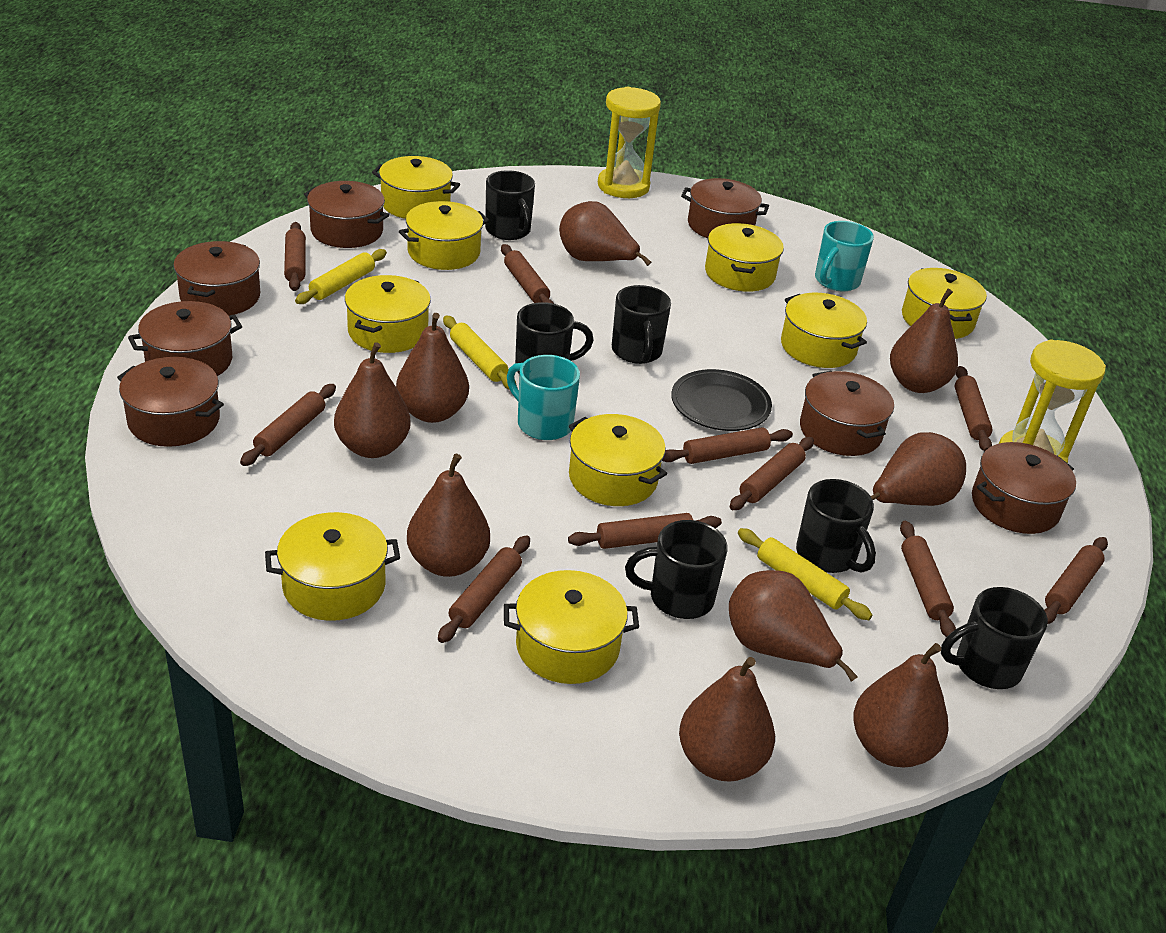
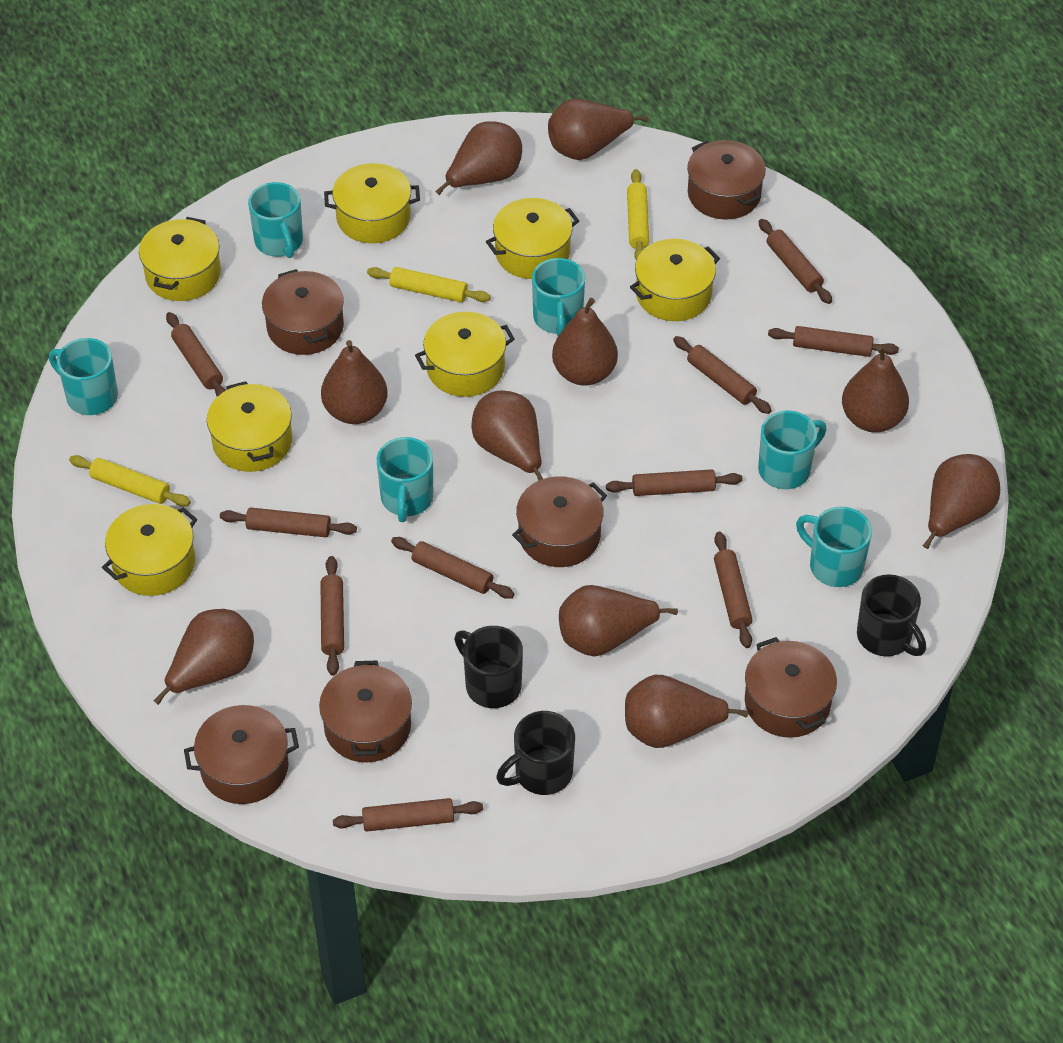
black mug: 6 -> 3
black plate: 1 -> 0
brown pear: 9 -> 10
brown pot: 7 -> 6
turquoise mug: 2 -> 6
yellow hourglass: 2 -> 0
yellow pot: 9 -> 7

